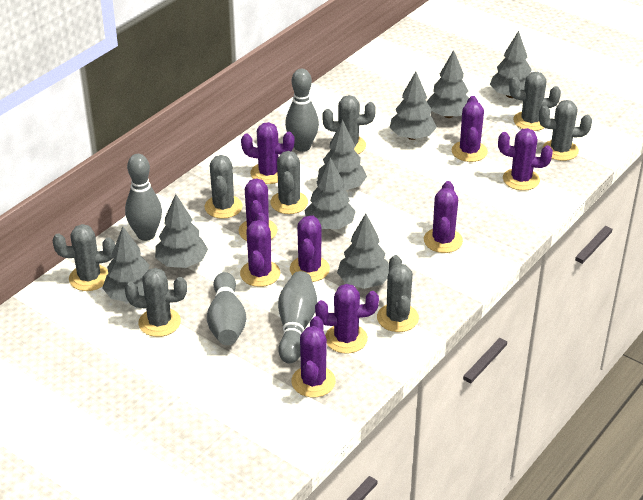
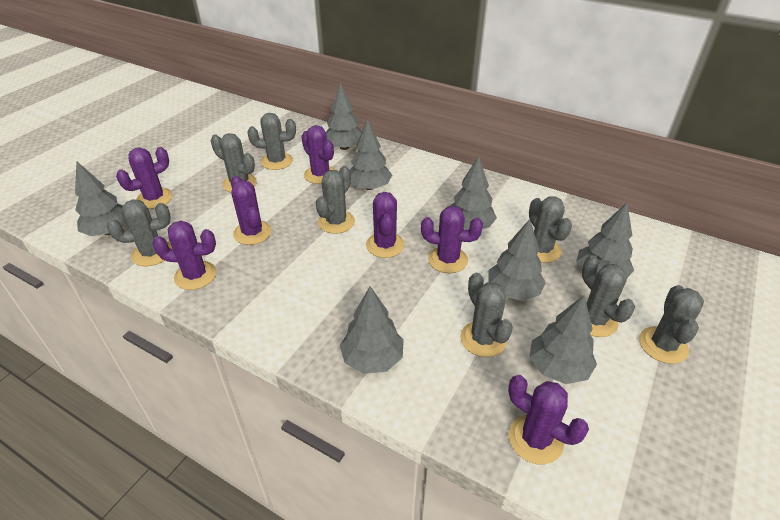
grey bowling pin: 4 -> 0
purple cactus: 9 -> 7

